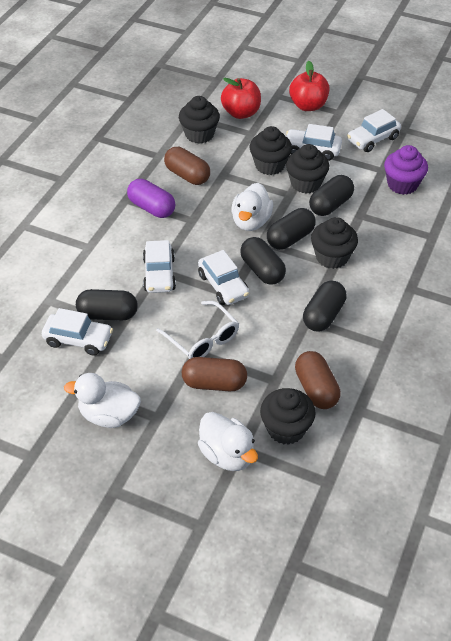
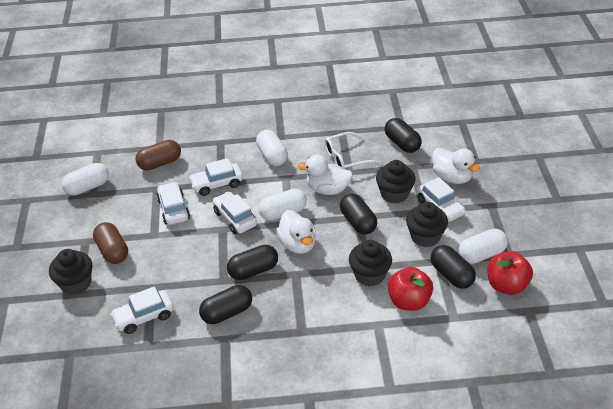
black cupcake: 5 -> 4
brown capsule: 3 -> 2
purple capsule: 1 -> 0
purple cupcake: 1 -> 0
white capsule: 0 -> 4

